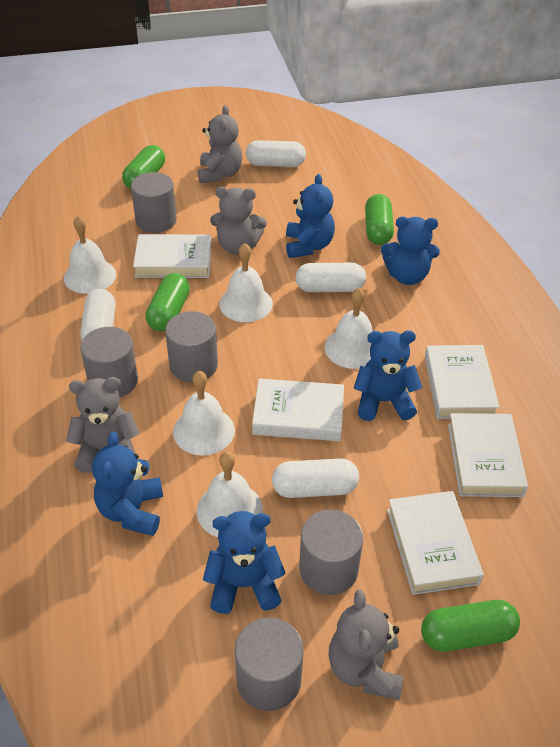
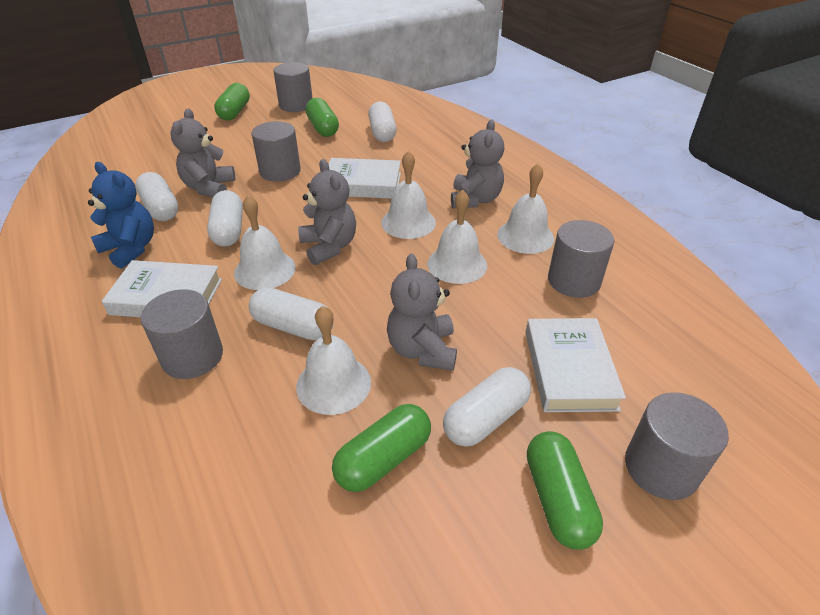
blue teddy bear: 5 -> 1
white book: 5 -> 3
white capsule: 4 -> 5

